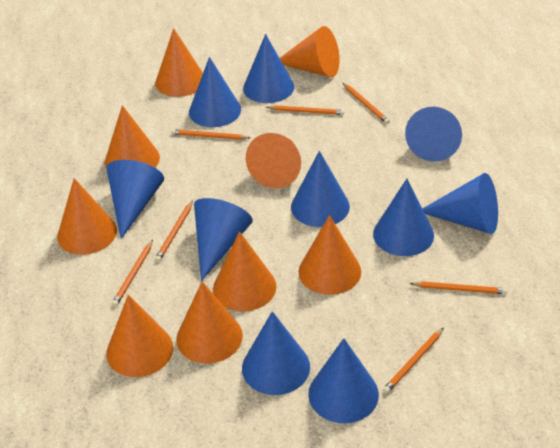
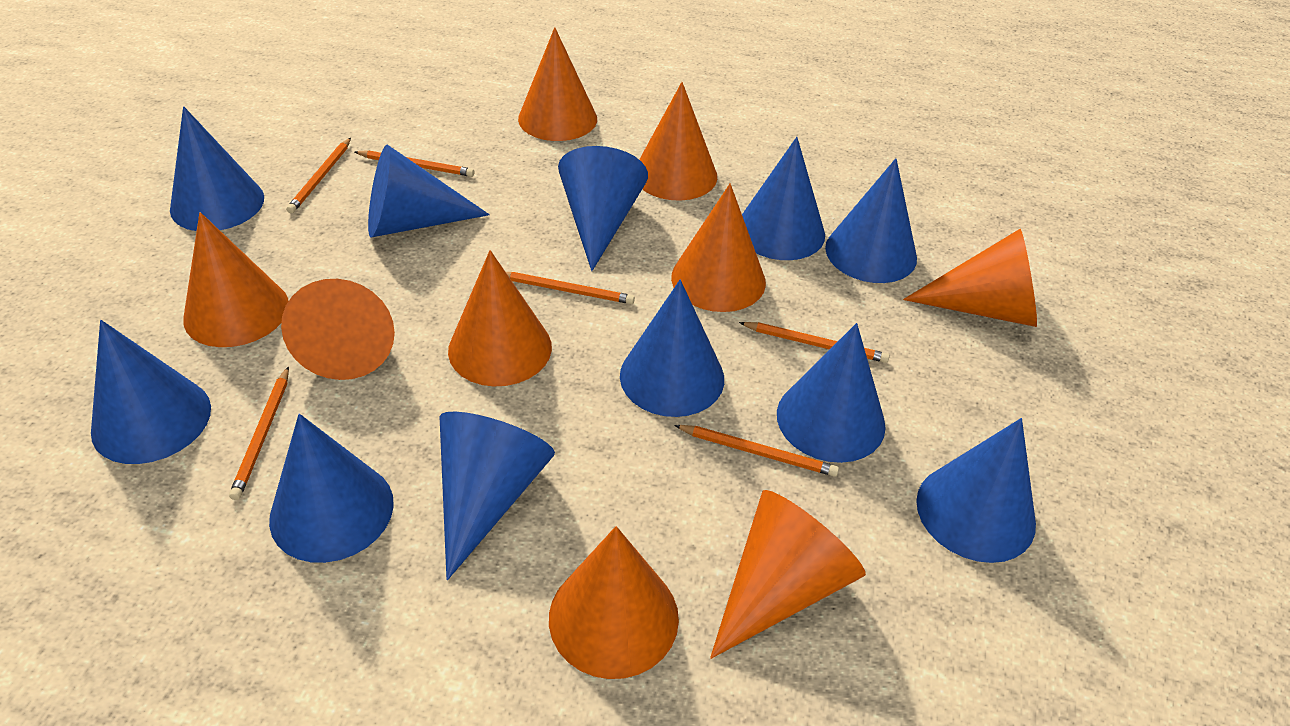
blue cone: 10 -> 11
orange pencil: 7 -> 6

